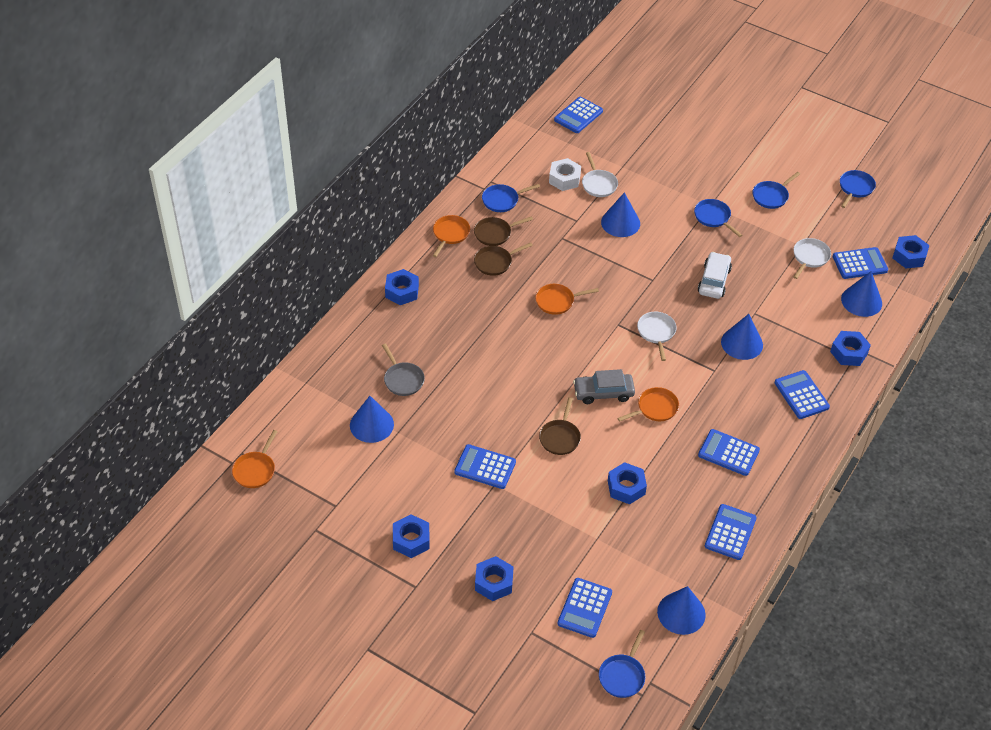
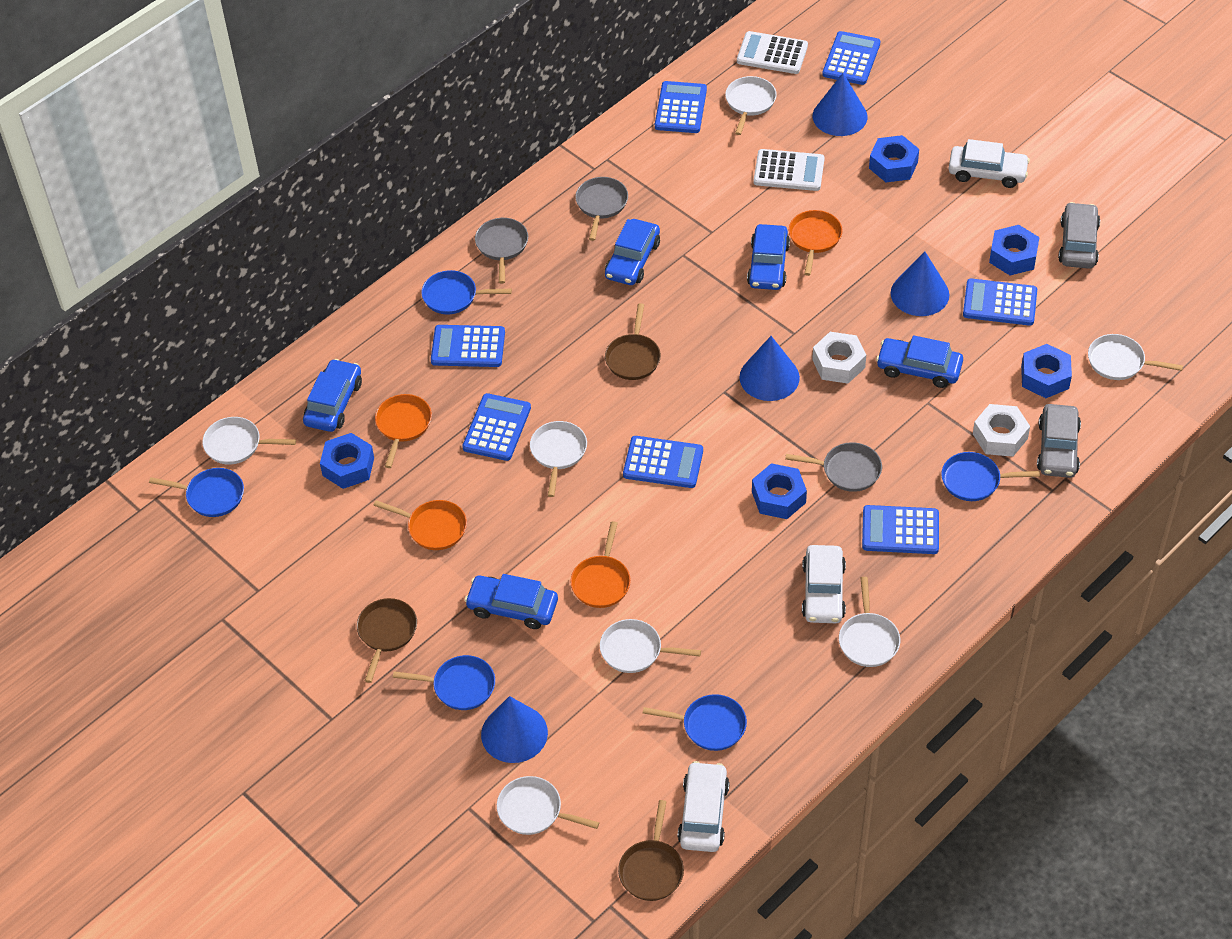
blue car: 0 -> 5
blue cone: 5 -> 4
blue nut: 6 -> 5
grey car: 1 -> 2
grey pan: 1 -> 3
white calculator: 0 -> 2
white car: 1 -> 3
white nut: 1 -> 2
white pan: 3 -> 7

